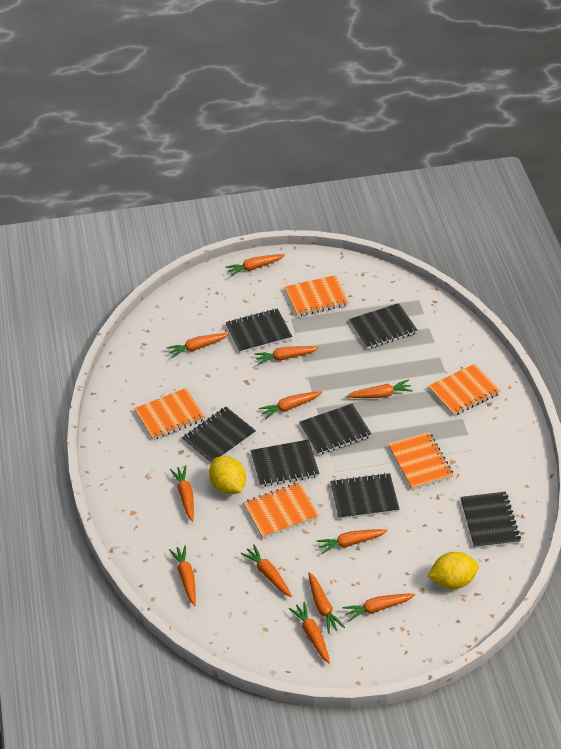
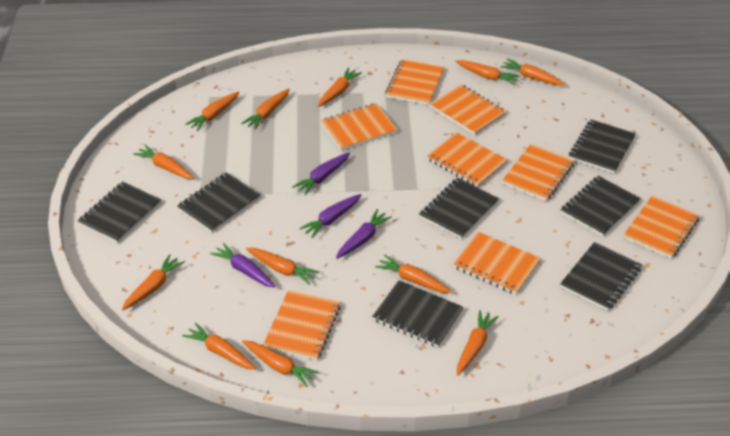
orange notebook: 5 -> 8
purple carrot: 0 -> 4
yellow lemon: 2 -> 0

